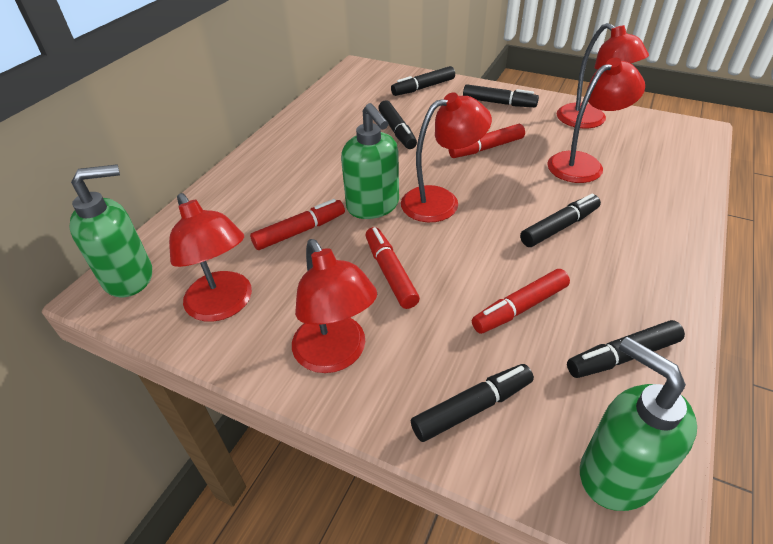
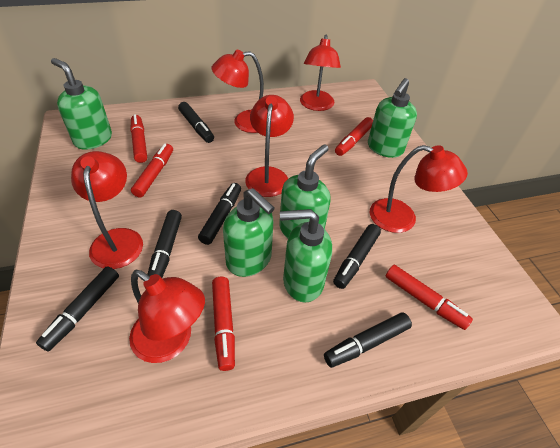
green soap dispenser: 3 -> 5
red lamp: 5 -> 6
red marker: 4 -> 5

